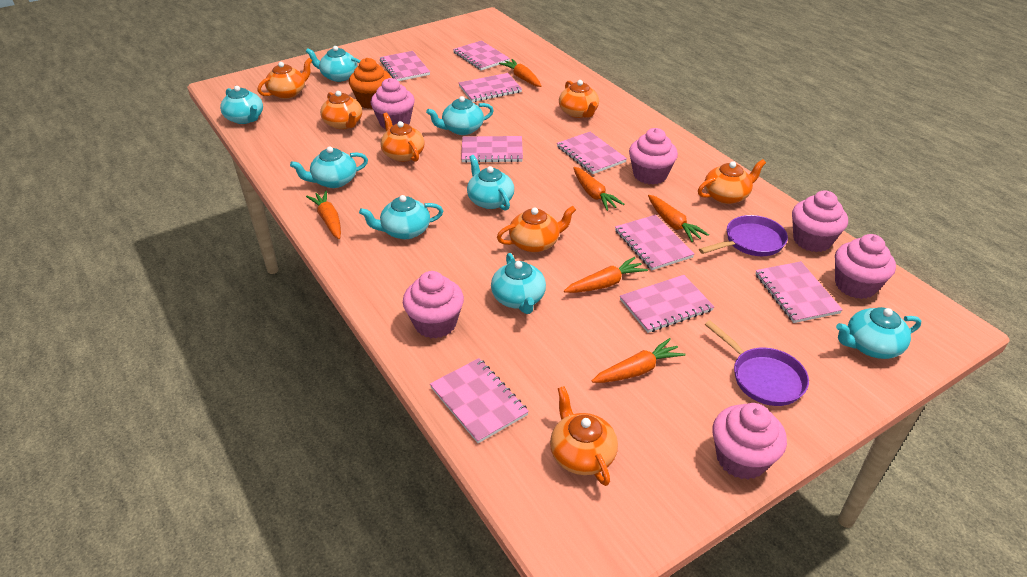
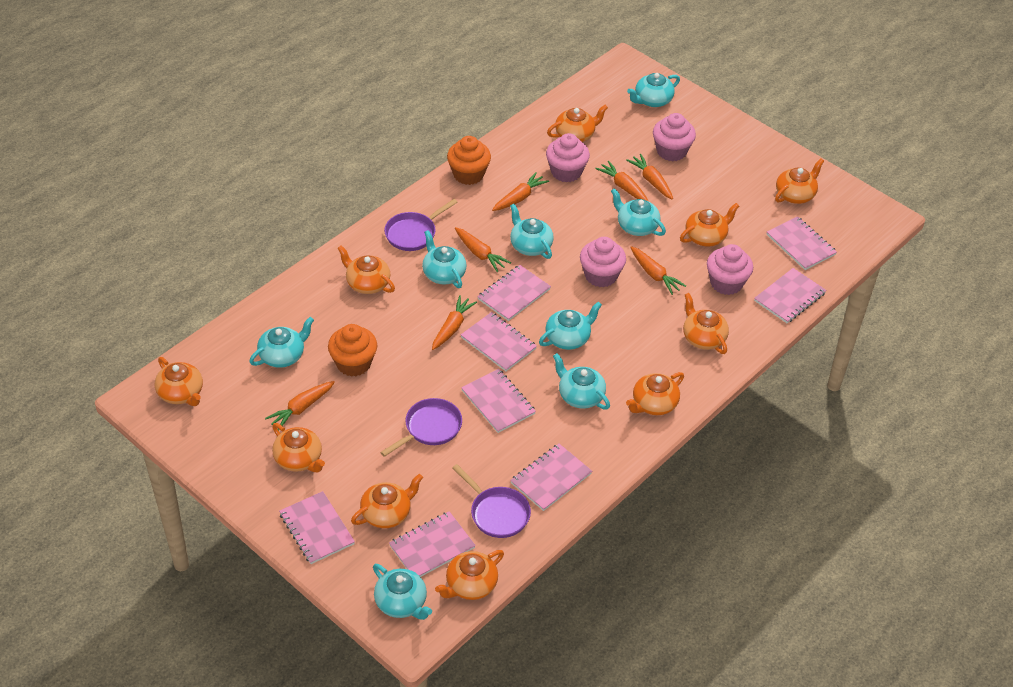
orange carrot: 6 -> 7
orange cupcake: 1 -> 2
orange teapot: 7 -> 10
pink cupcake: 6 -> 4
pink notebook: 9 -> 8
purple pan: 2 -> 3

